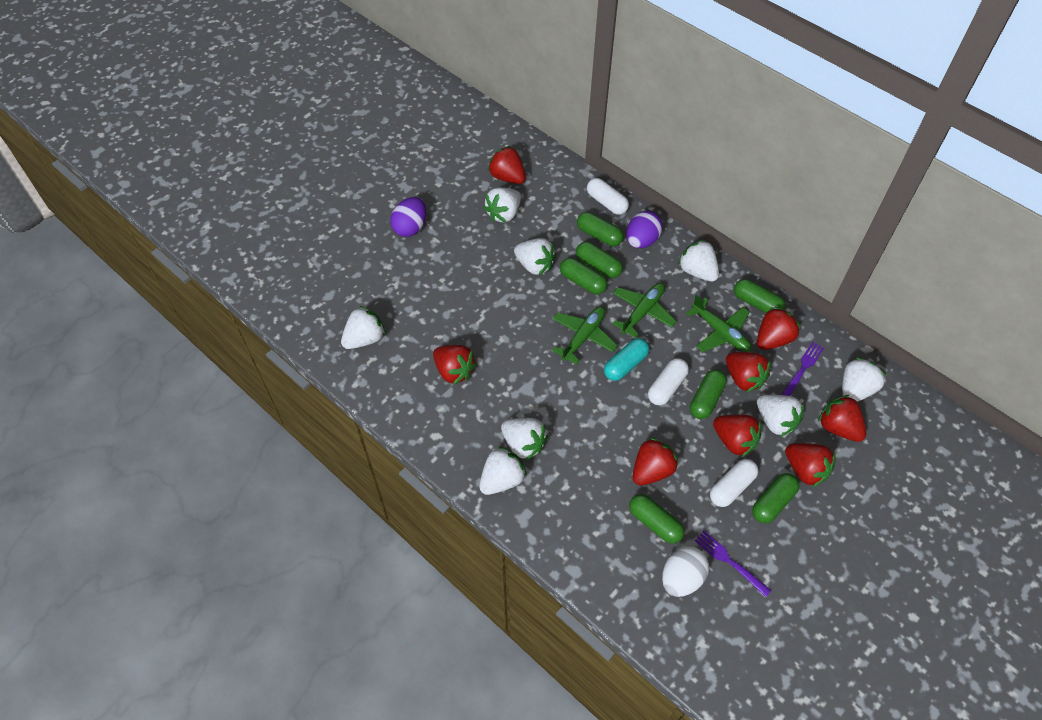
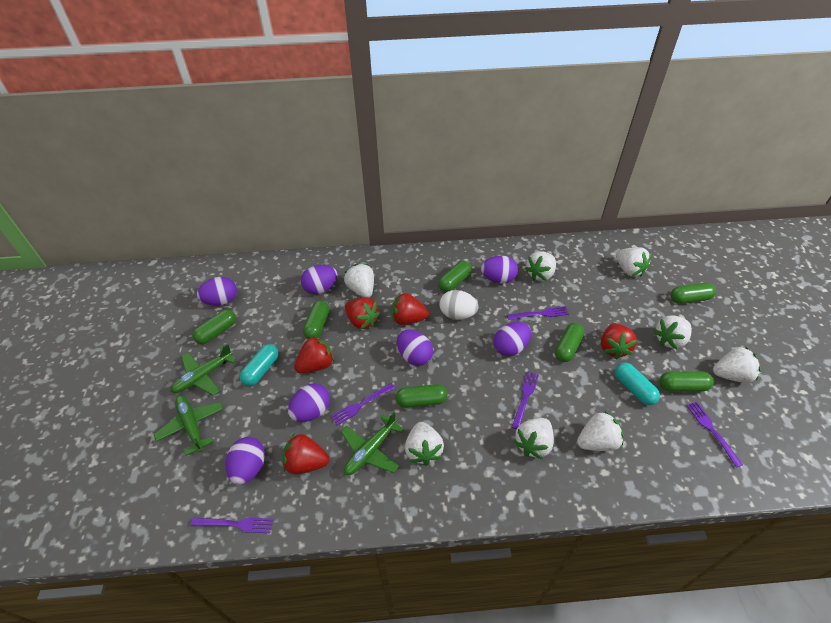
purple egg: 2 -> 7
purple fork: 2 -> 5
red strawberry: 8 -> 5
turquoise capsule: 1 -> 2
white capsule: 3 -> 0

